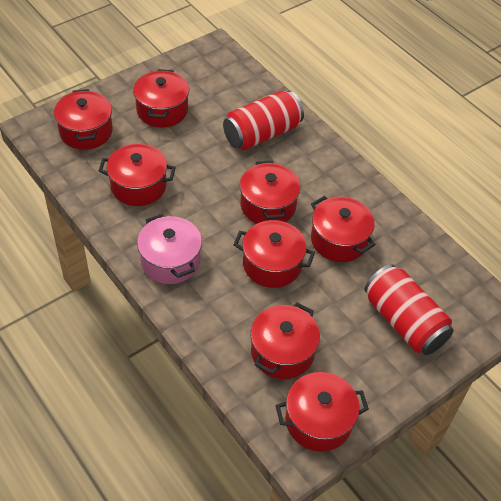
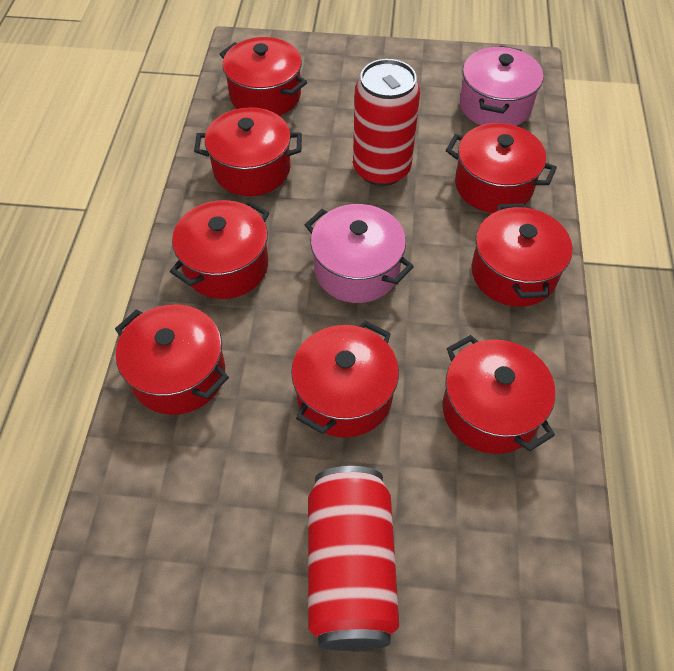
pink pot: 1 -> 2

